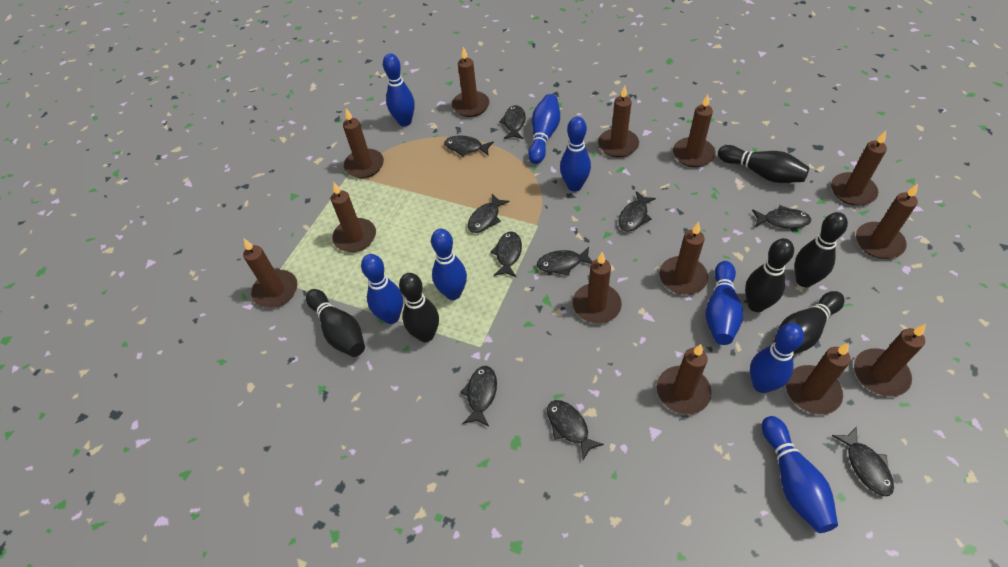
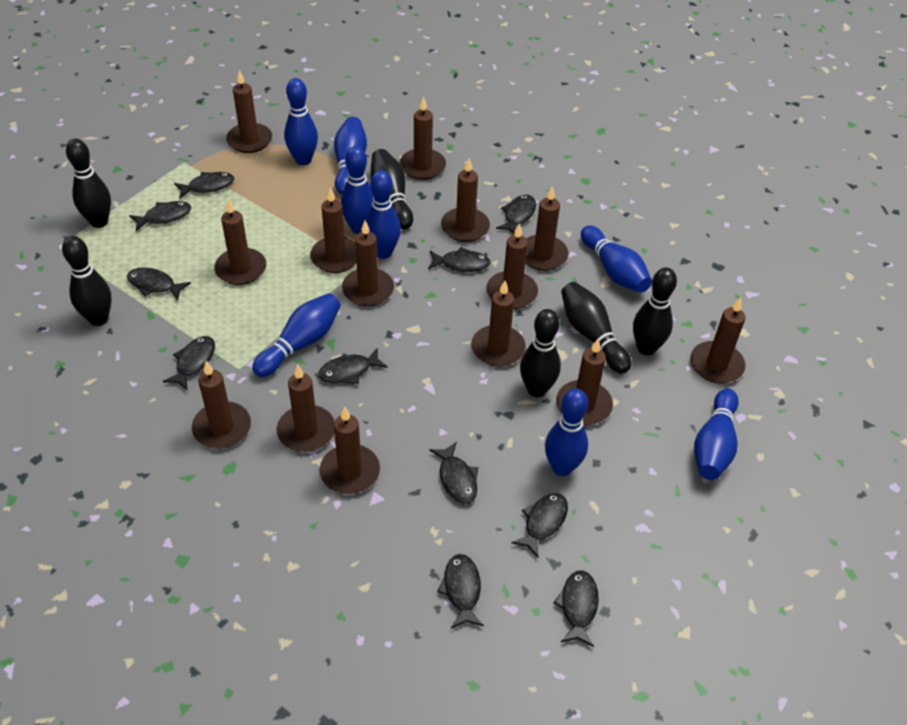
black fish: 10 -> 11
brown candle: 13 -> 14

